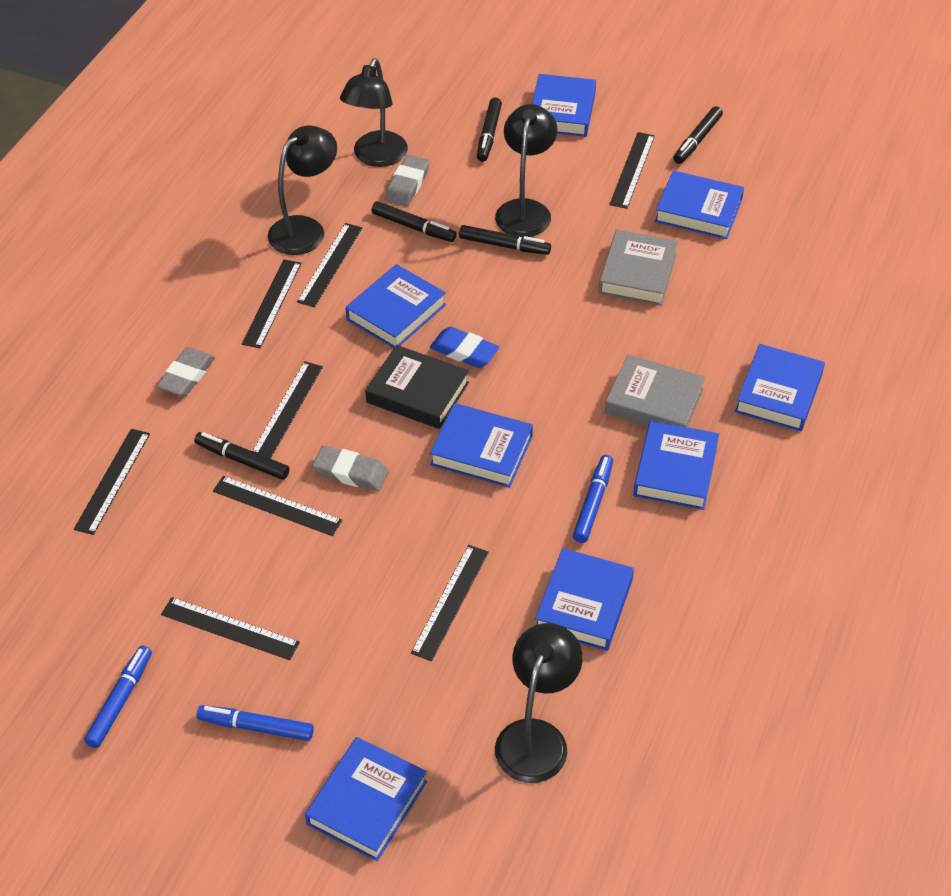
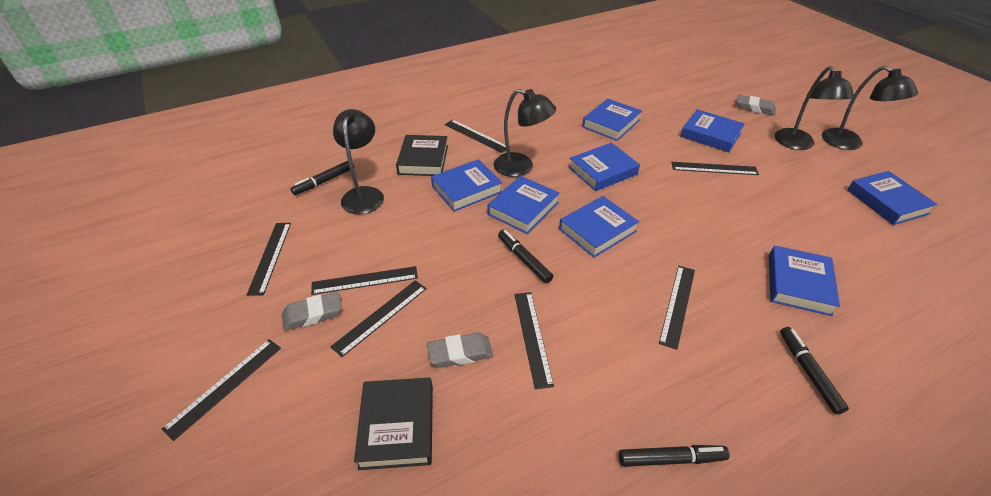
black book: 1 -> 2
black marker: 5 -> 4
blue eraser: 1 -> 0
blue marker: 3 -> 0
grey book: 2 -> 0

